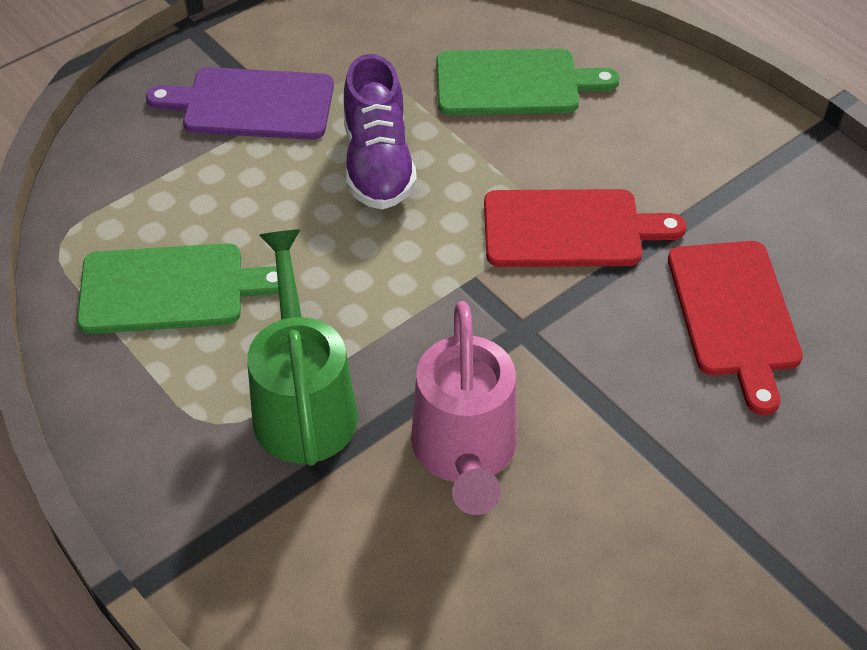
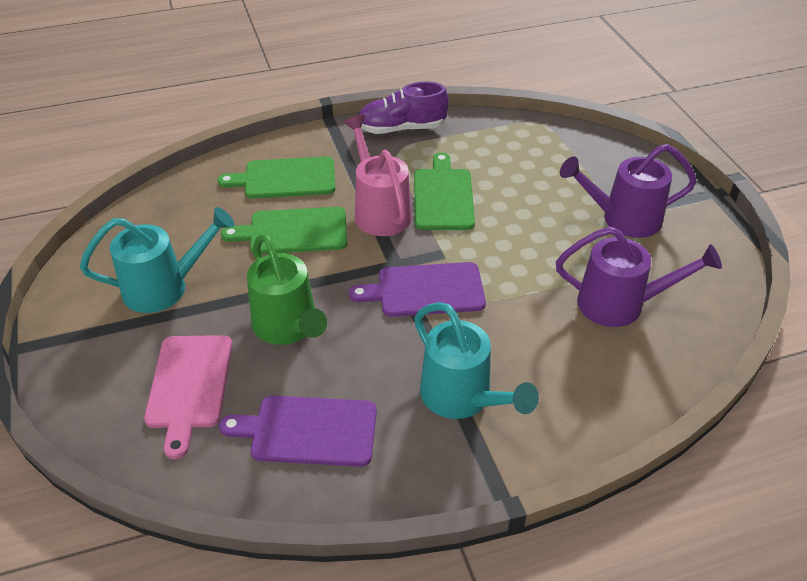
green cutting board: 2 -> 3
pink cutting board: 0 -> 1
purple cutting board: 1 -> 2
purple watering can: 0 -> 2
red cutting board: 2 -> 0
turquoise watering can: 0 -> 2

